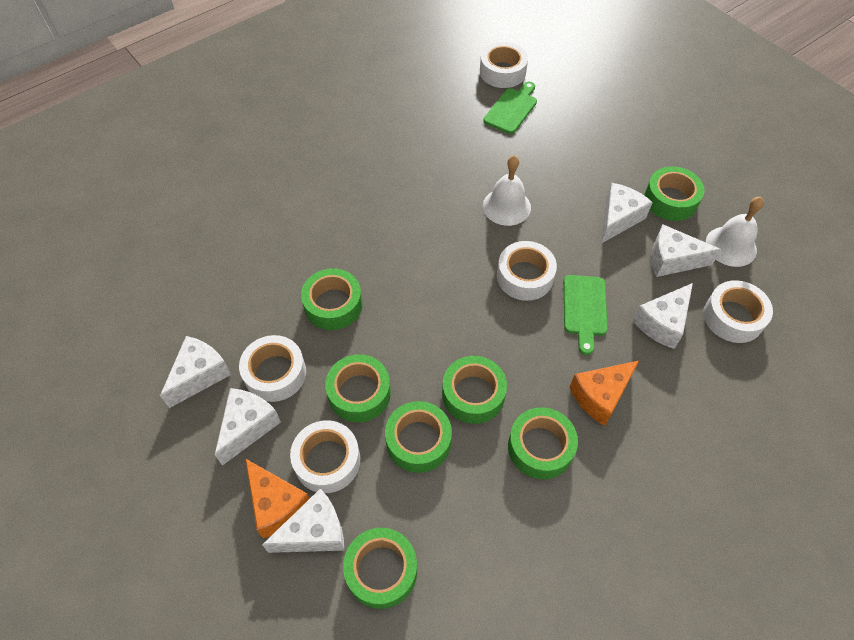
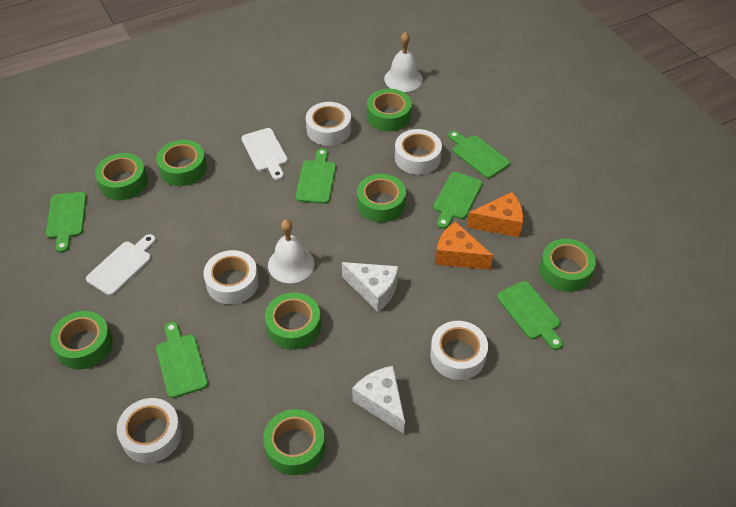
green cutting board: 2 -> 6
green tape: 7 -> 8
white cheese: 6 -> 2
white cutting board: 0 -> 2

